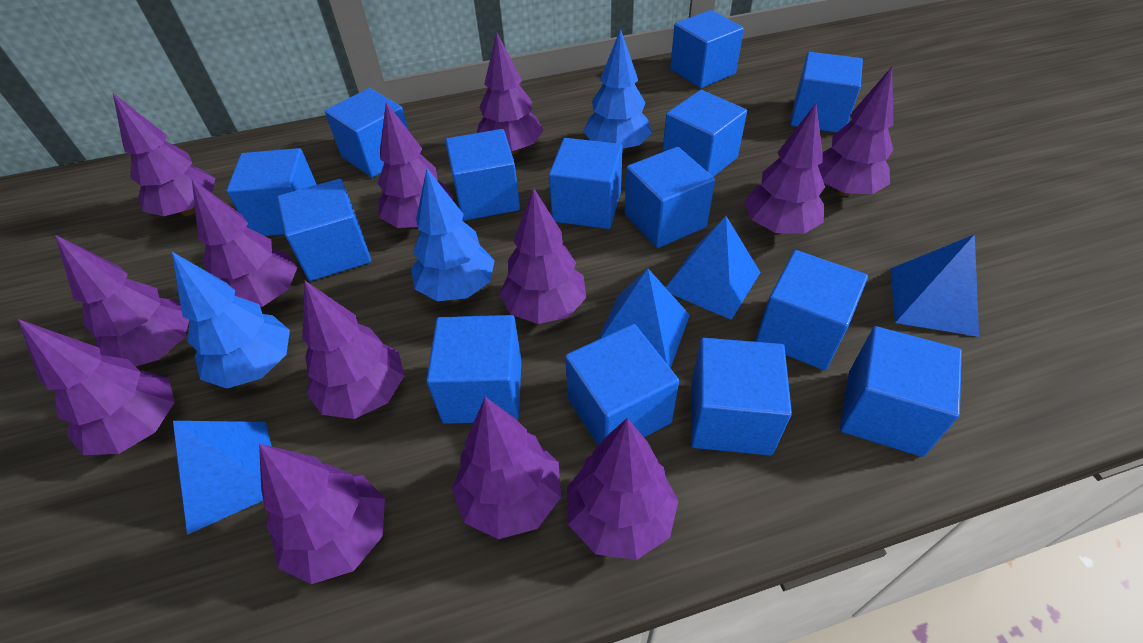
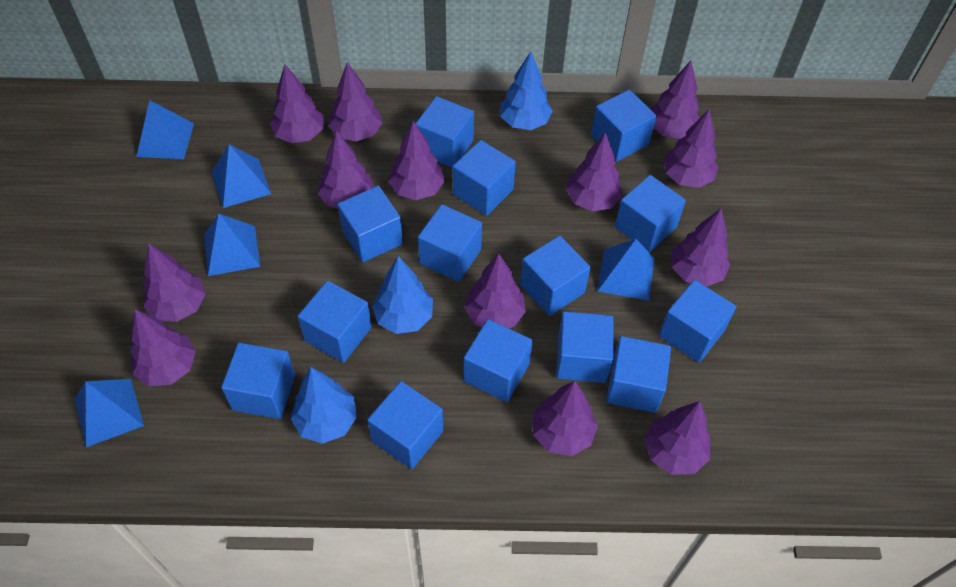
blue pyramid: 4 -> 5

